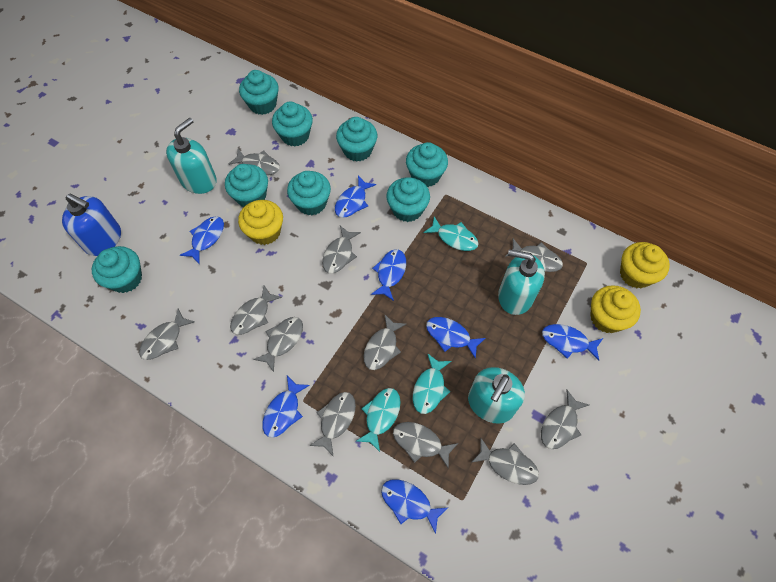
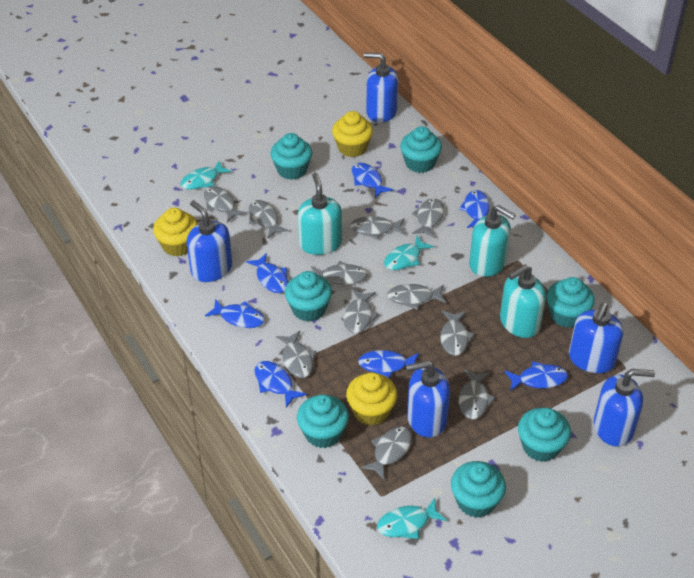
blue soap dispenser: 1 -> 5
turquoise cupcake: 8 -> 7

